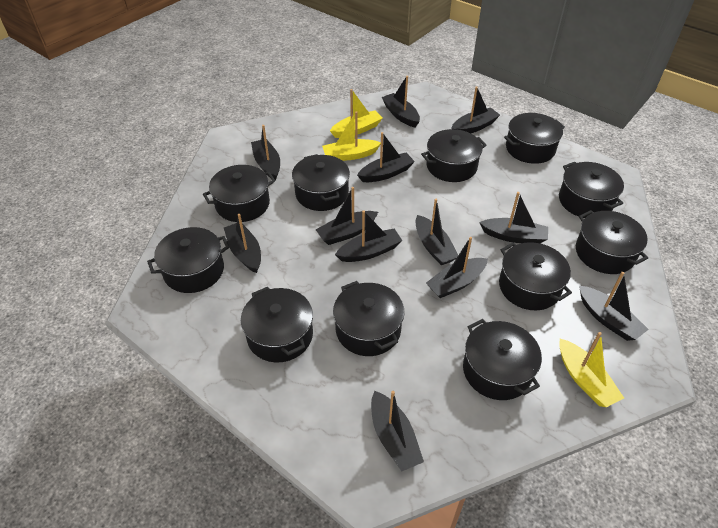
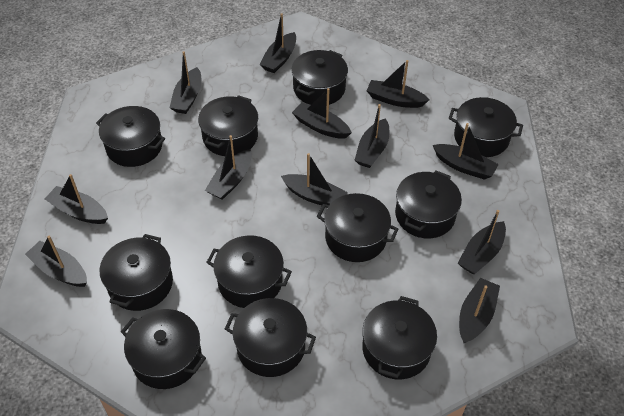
yellow boat: 3 -> 0

